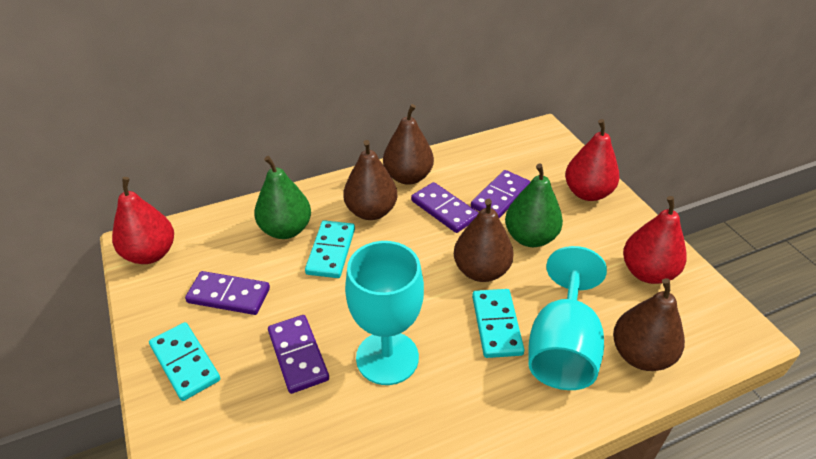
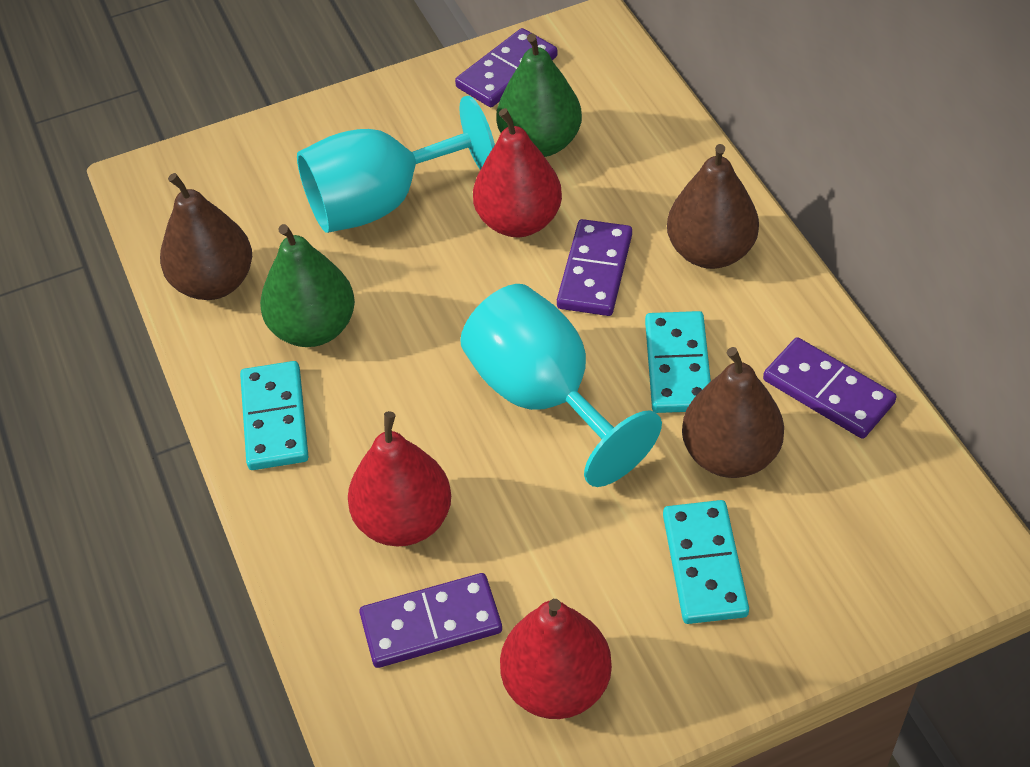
brown pear: 4 -> 3

